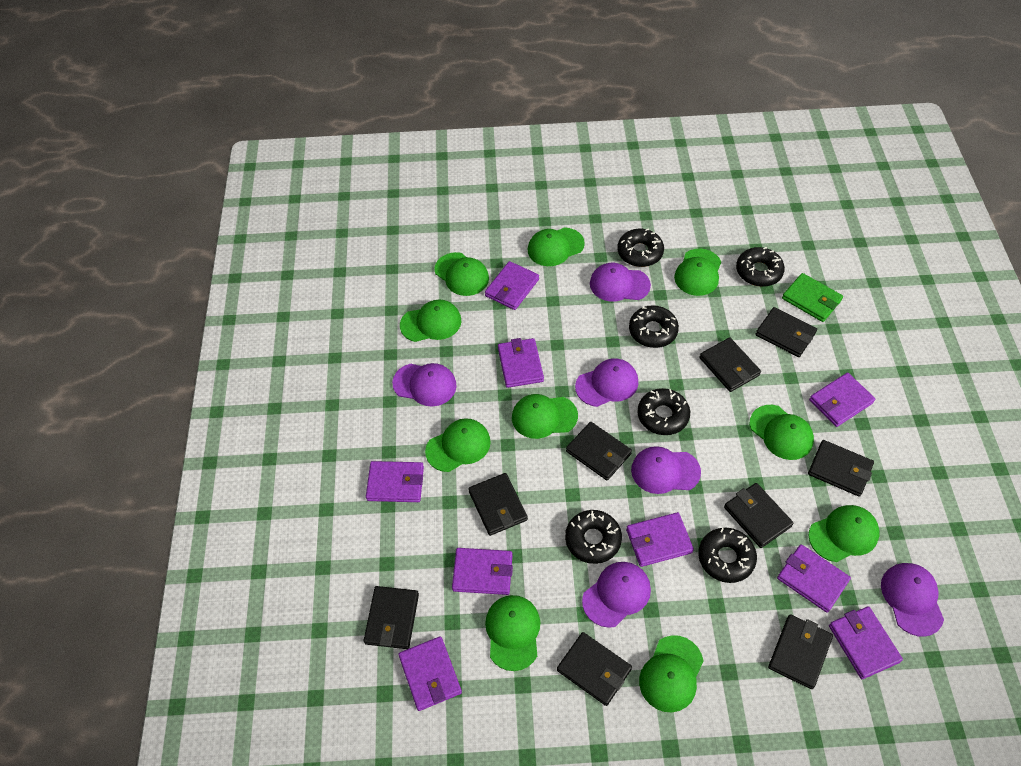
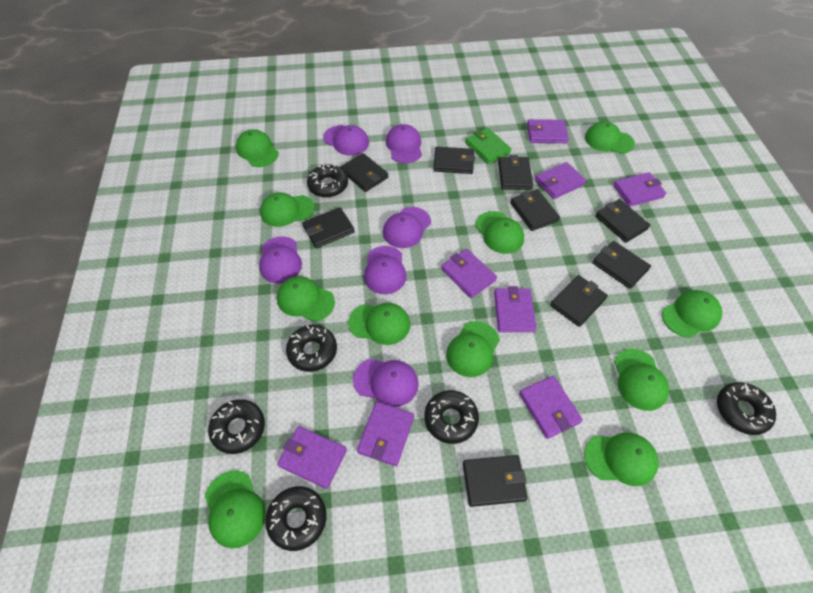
green cap: 10 -> 11
purple wallet: 9 -> 8

